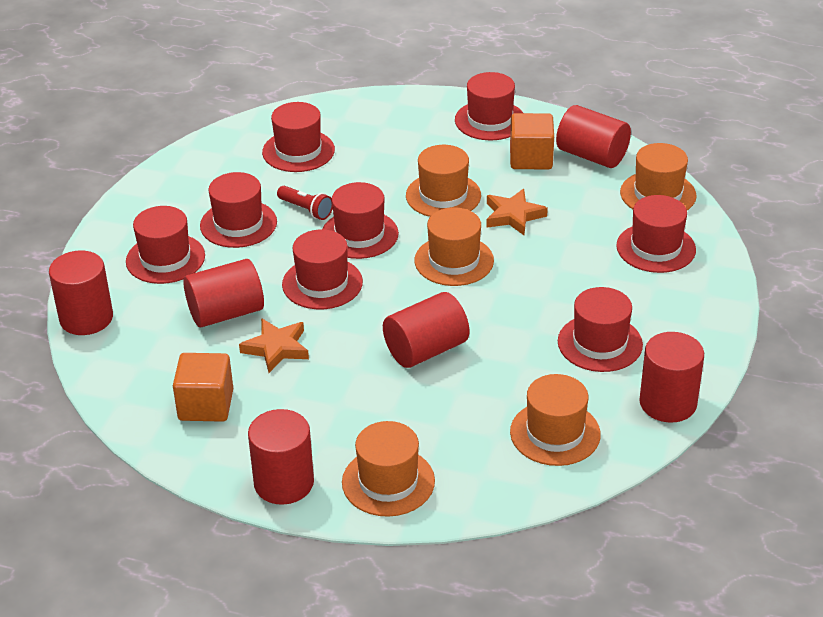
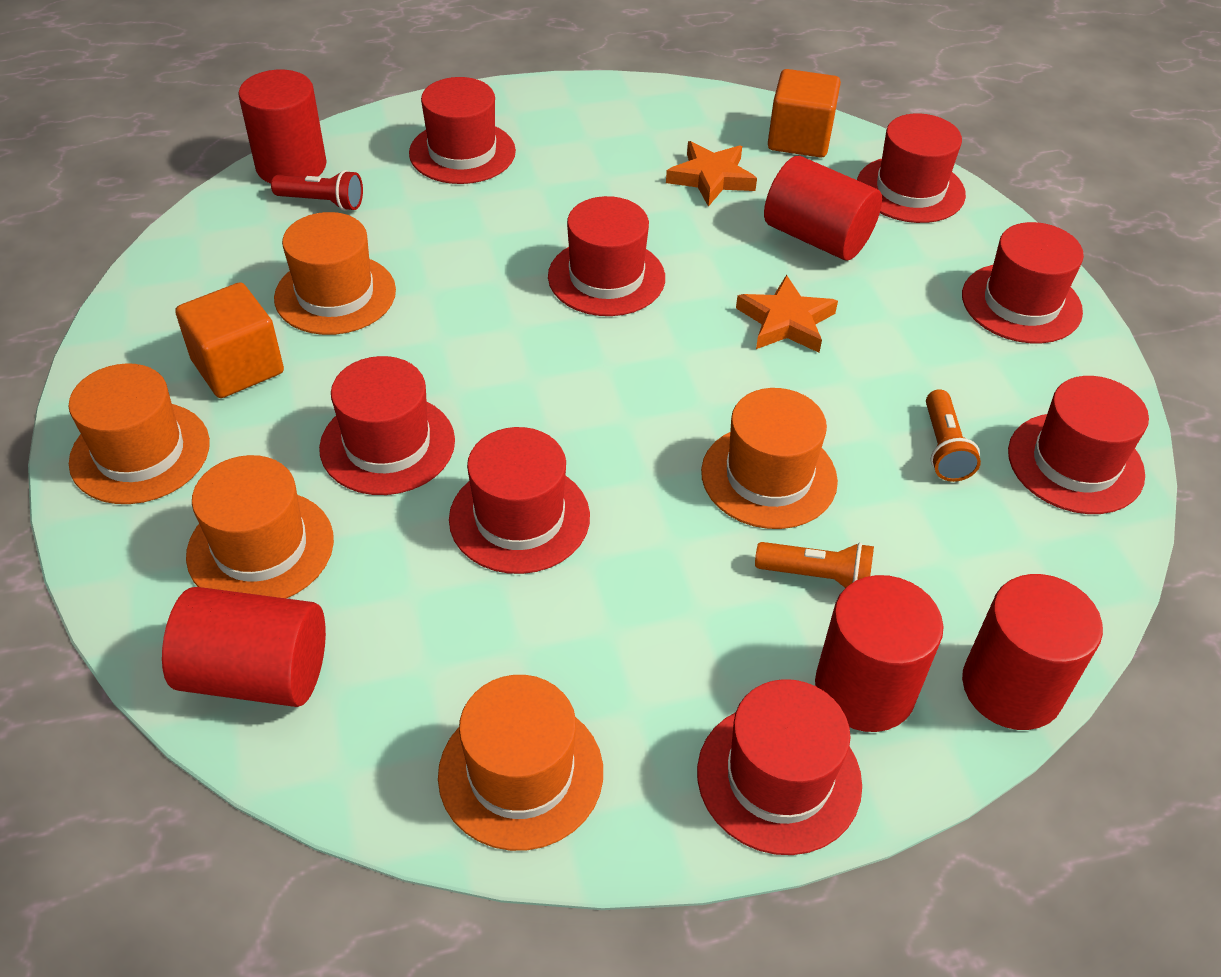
orange flashlight: 0 -> 2
red cylinder: 6 -> 5

